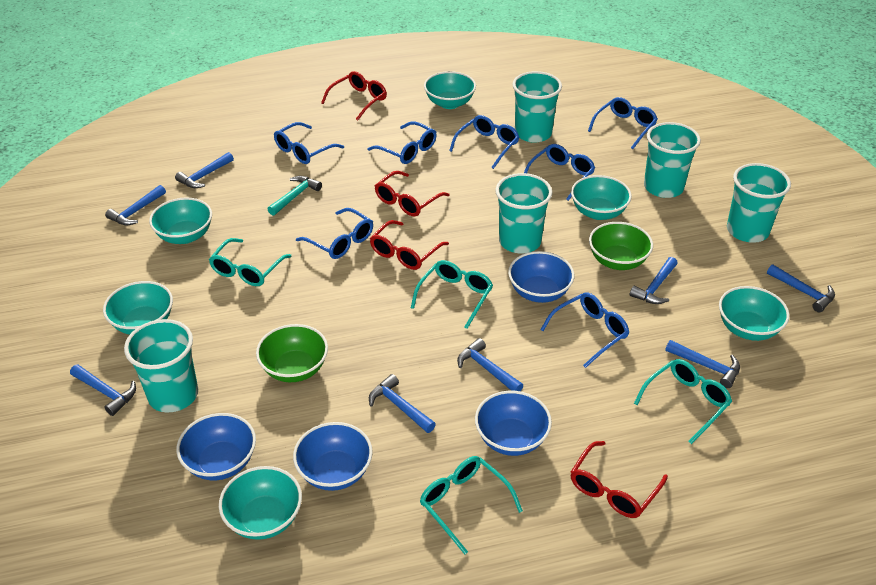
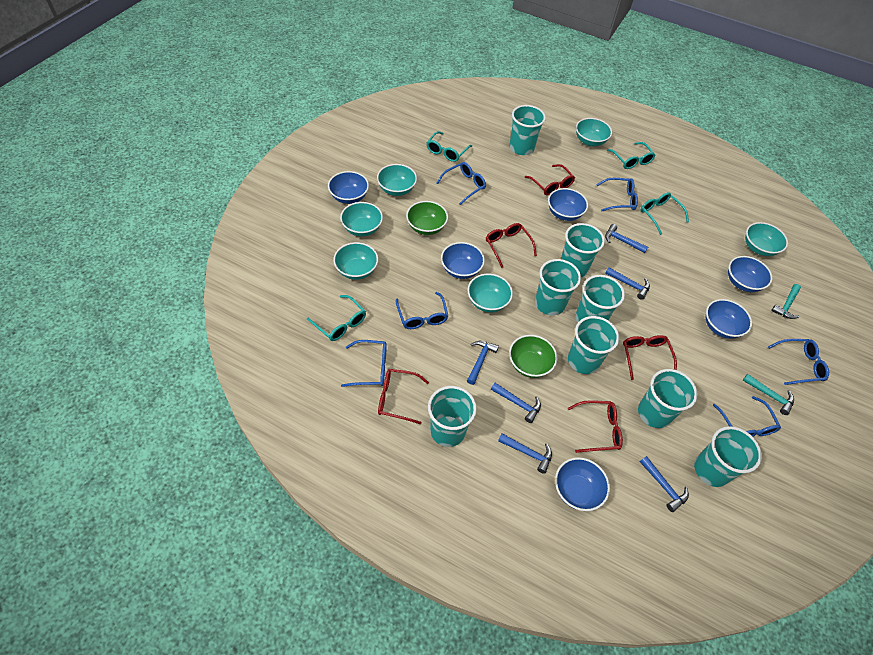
blue bowl: 4 -> 6
blue glasses: 7 -> 6
blue hammer: 8 -> 6
red glasses: 4 -> 5
turquoise cup: 5 -> 8
turquoise hammer: 1 -> 2

